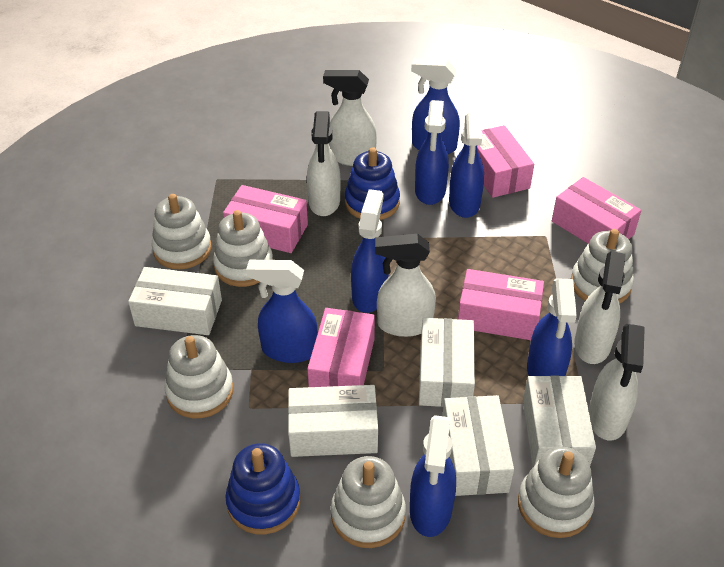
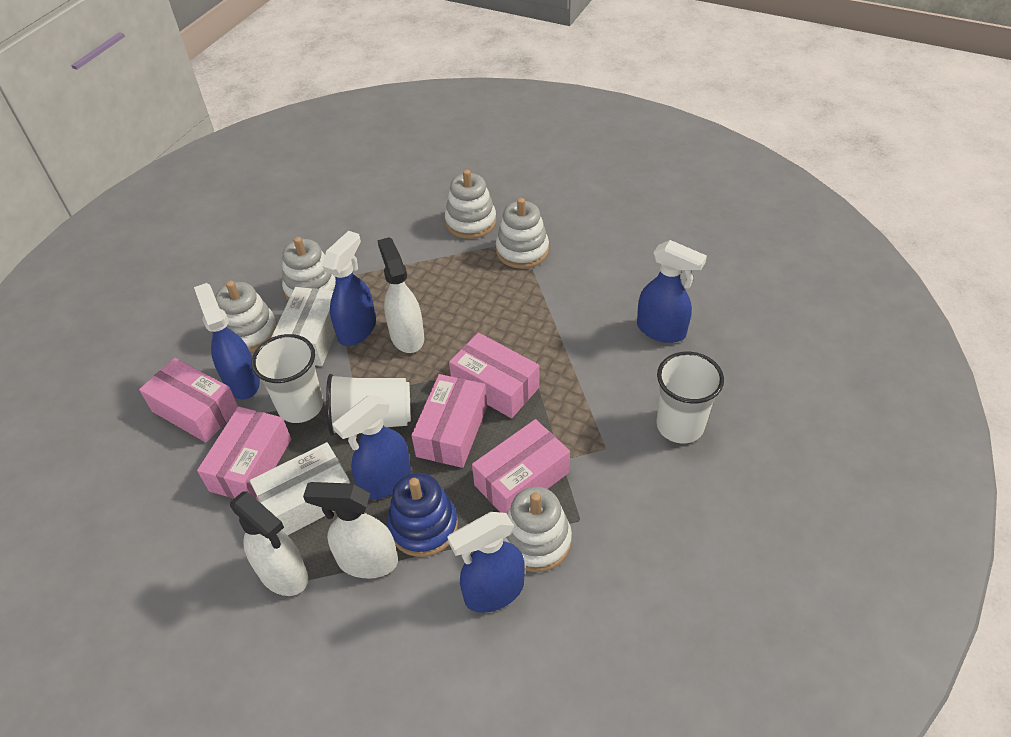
blue spray bottle: 7 -> 5
blue stacking toy: 2 -> 1
white box: 5 -> 2
white cup: 0 -> 3
white spray bottle: 5 -> 3
white stacking toy: 6 -> 5

